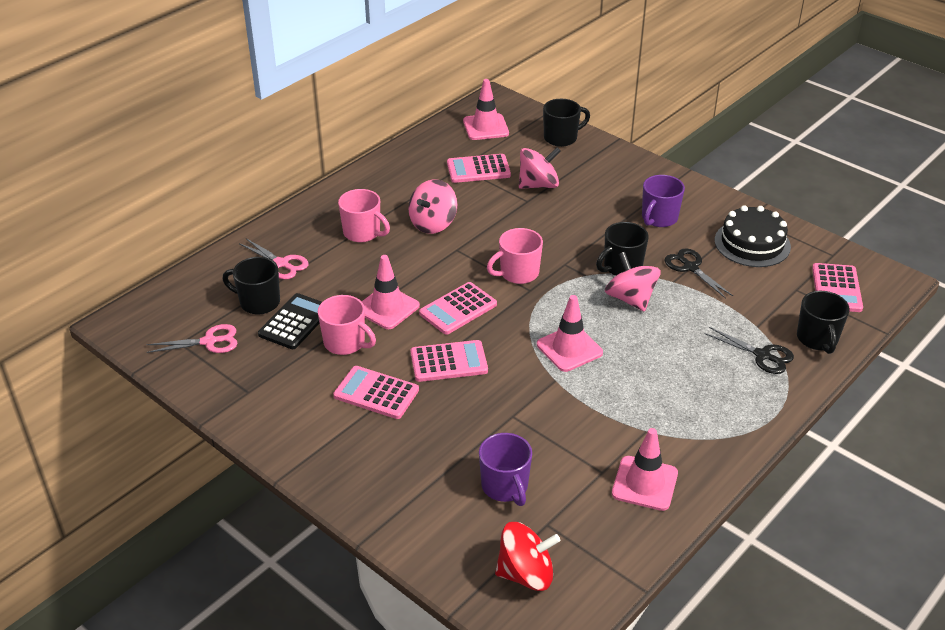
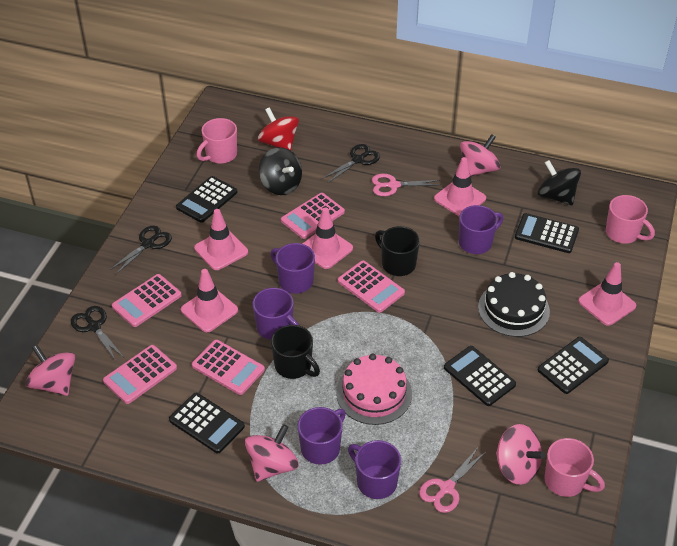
black calculator: 1 -> 5
black mug: 4 -> 2
black scissors: 2 -> 3
black spinning top: 0 -> 2
pink cake: 0 -> 1
pink spinning top: 3 -> 4
pink traffic cone: 4 -> 5
purple mug: 2 -> 5

